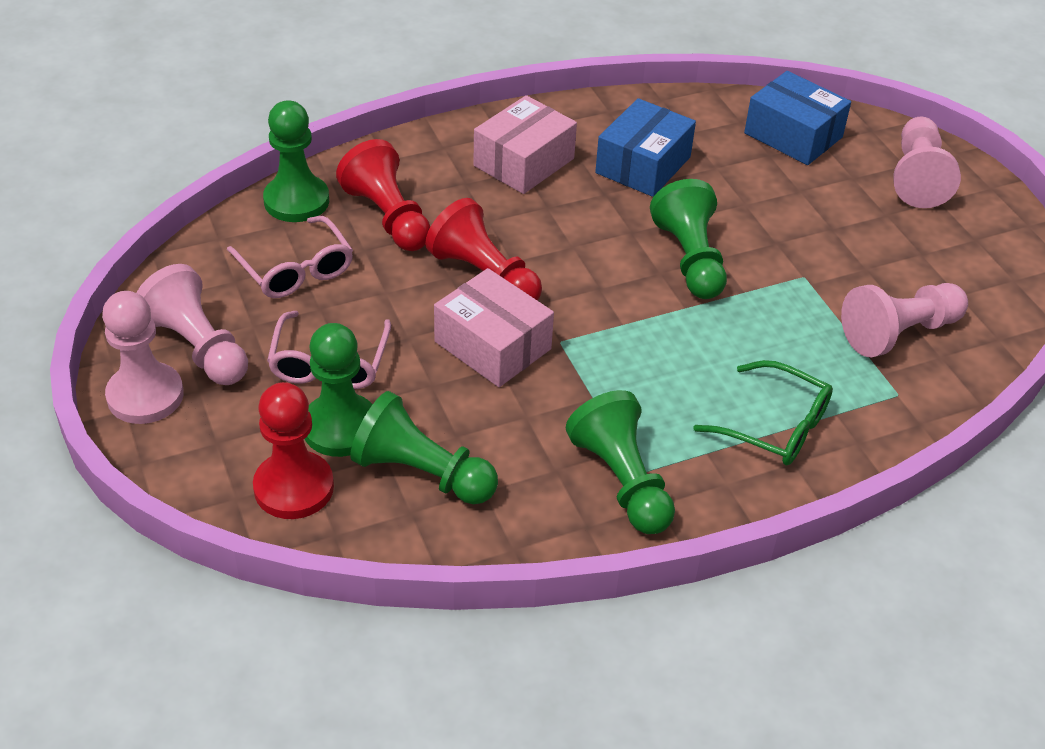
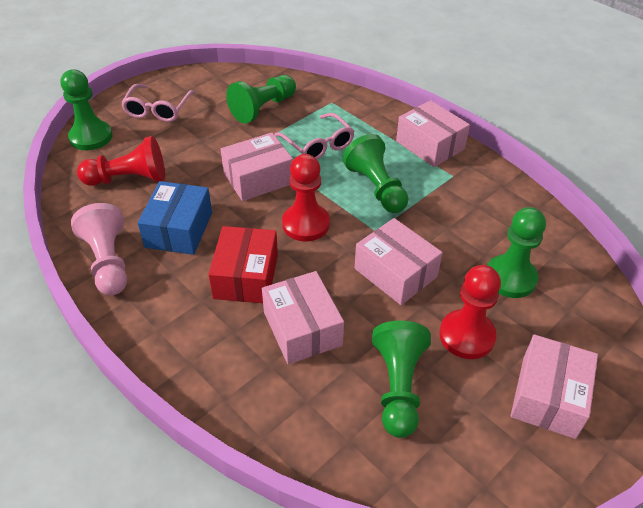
blue box: 2 -> 1
green glasses: 1 -> 0
pink box: 2 -> 5
pink pawn: 4 -> 1
red box: 0 -> 1

